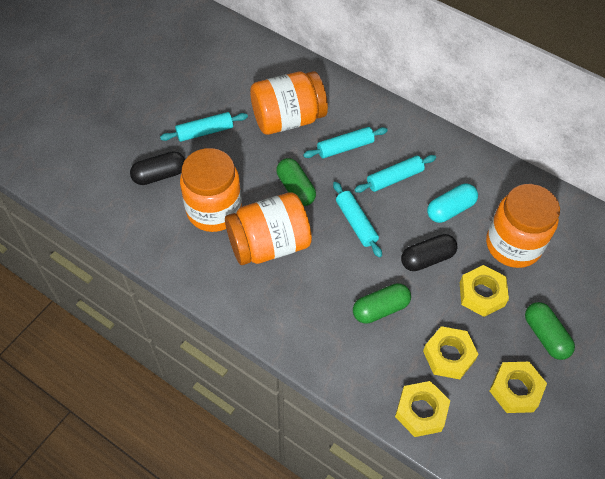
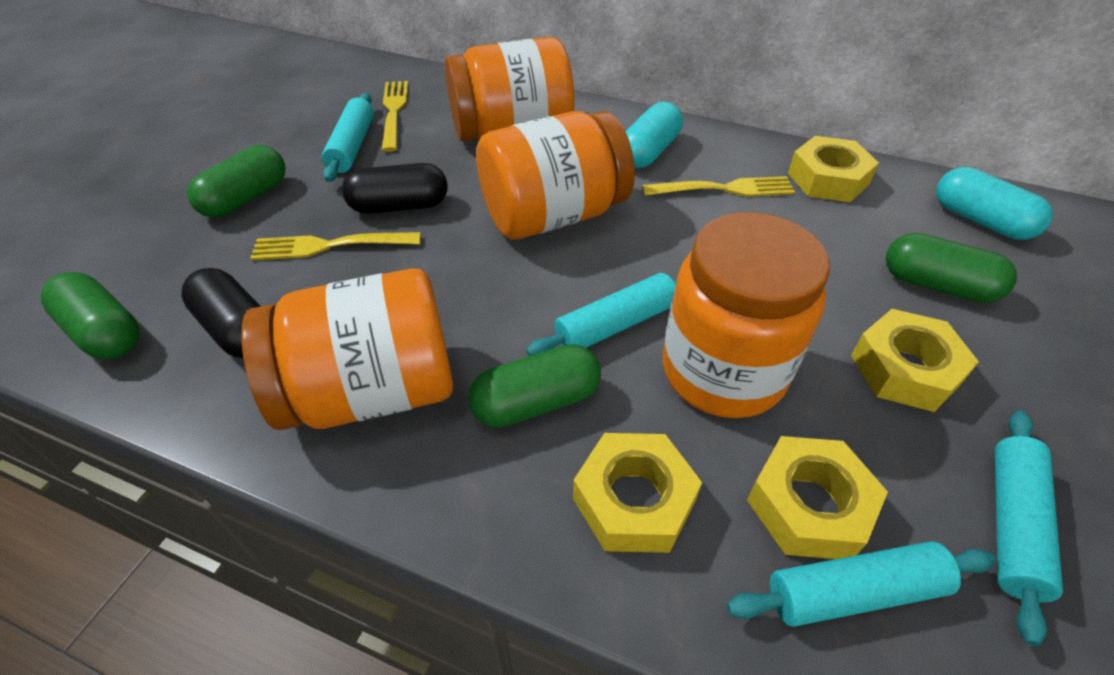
green capsule: 3 -> 4
turquoise capsule: 1 -> 2
yellow fork: 0 -> 3

